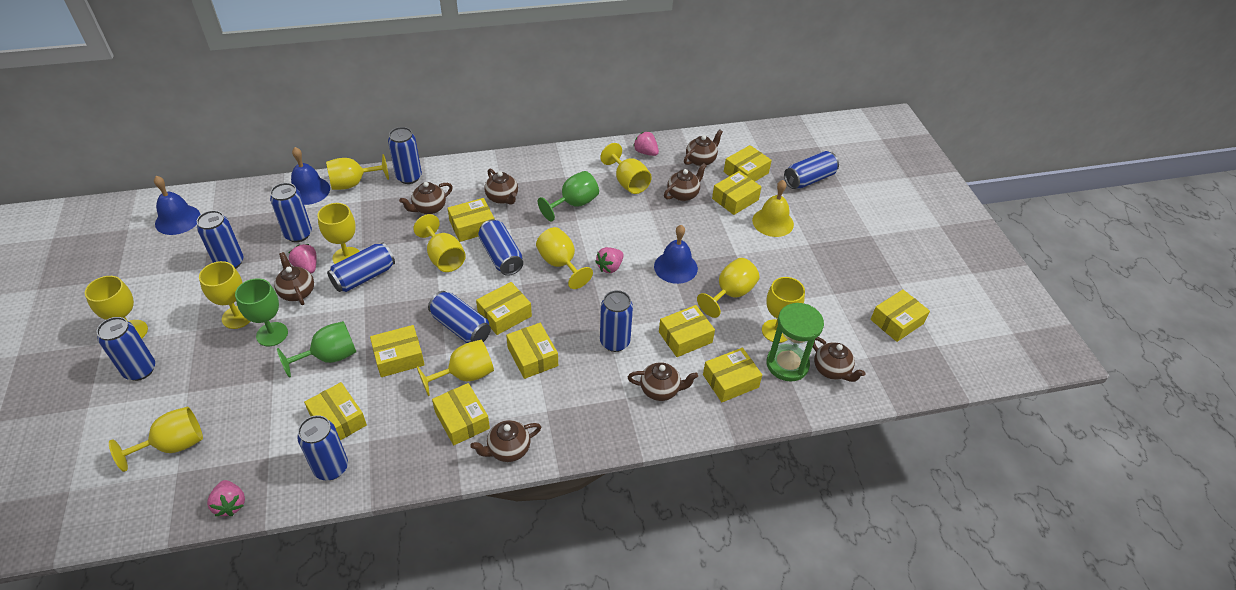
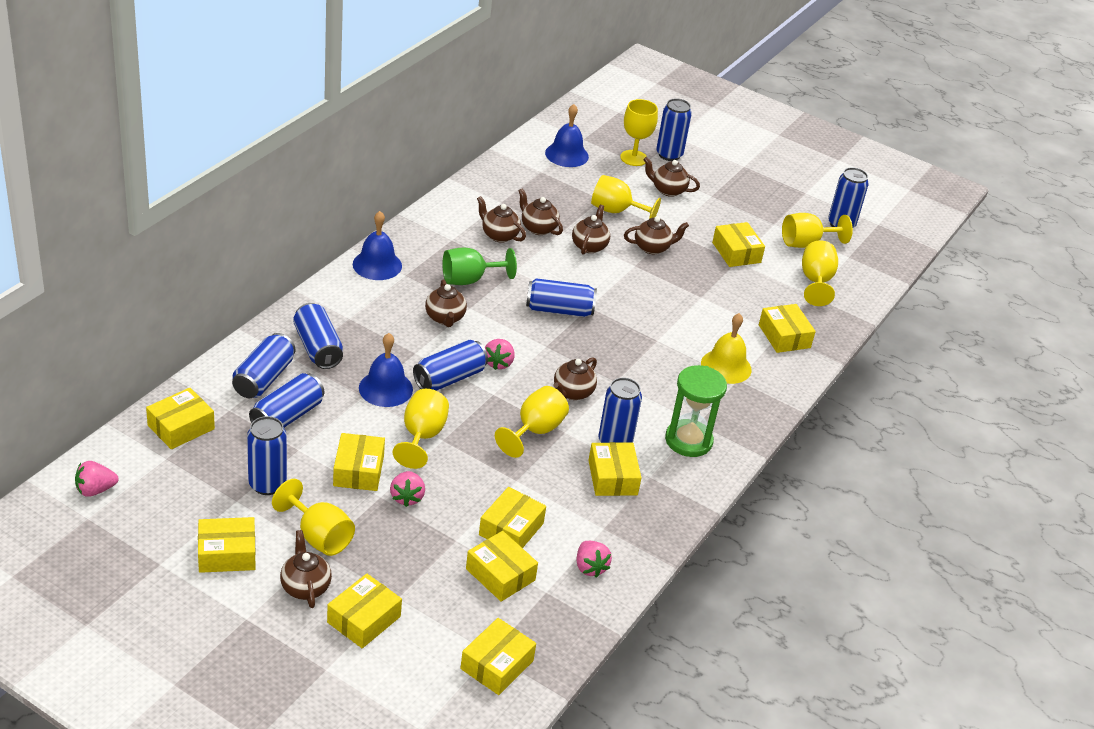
blue can: 10 -> 9
green goblet: 3 -> 1
yellow box: 11 -> 10
yellow goblet: 11 -> 7

